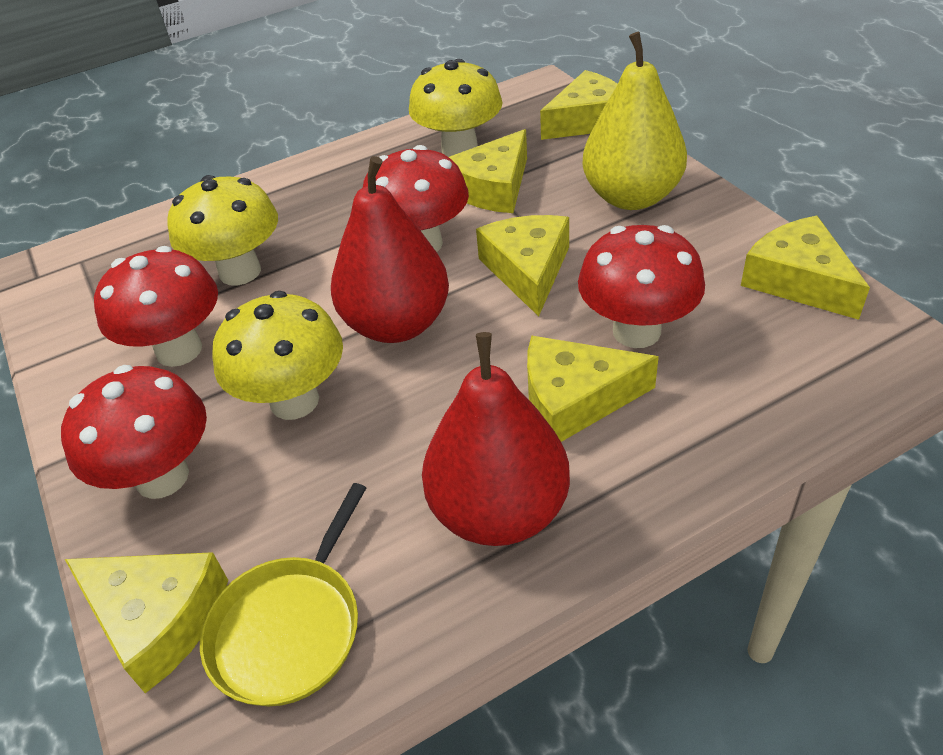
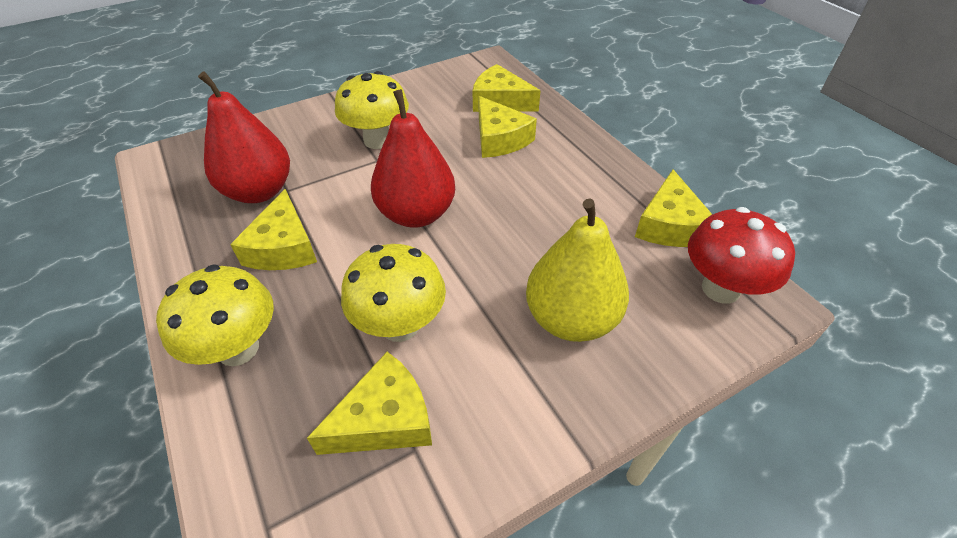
red mushroom: 4 -> 1
yellow cheese: 6 -> 5
yellow pan: 1 -> 0

